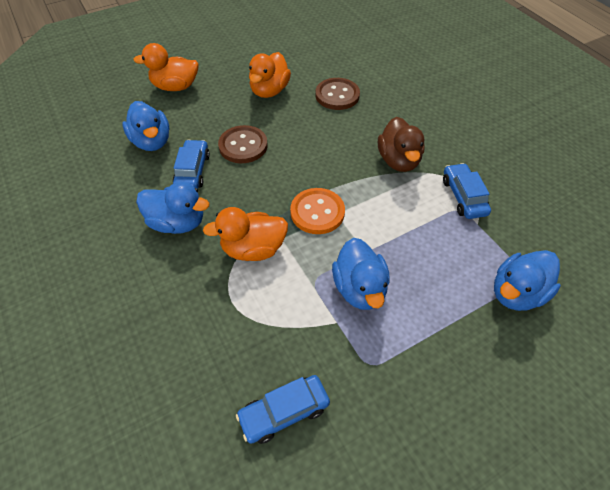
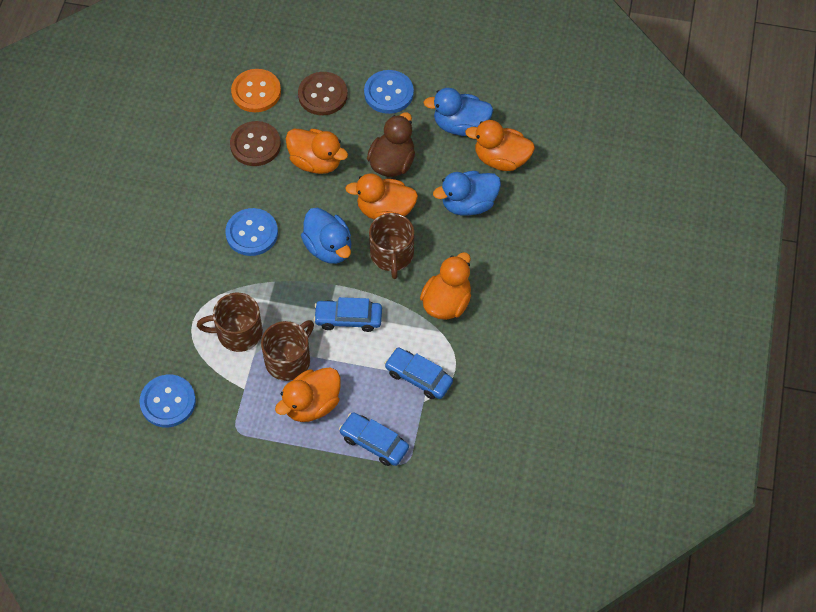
blue button: 0 -> 3
blue duck: 4 -> 3
brown mug: 0 -> 3
orange duck: 3 -> 5

